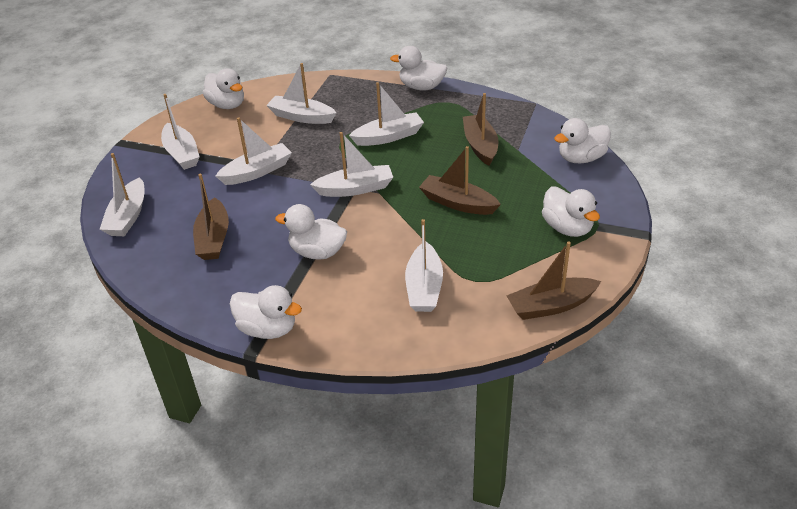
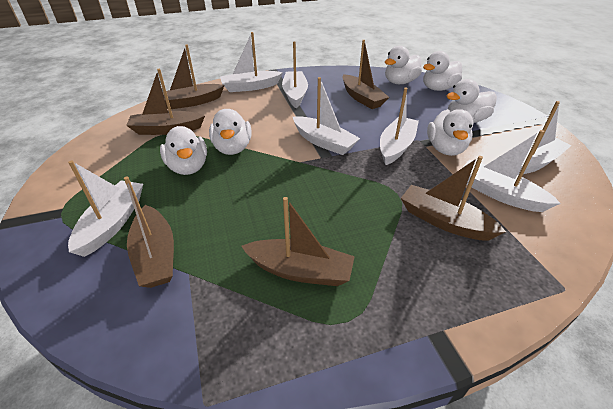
brown boat: 4 -> 6

